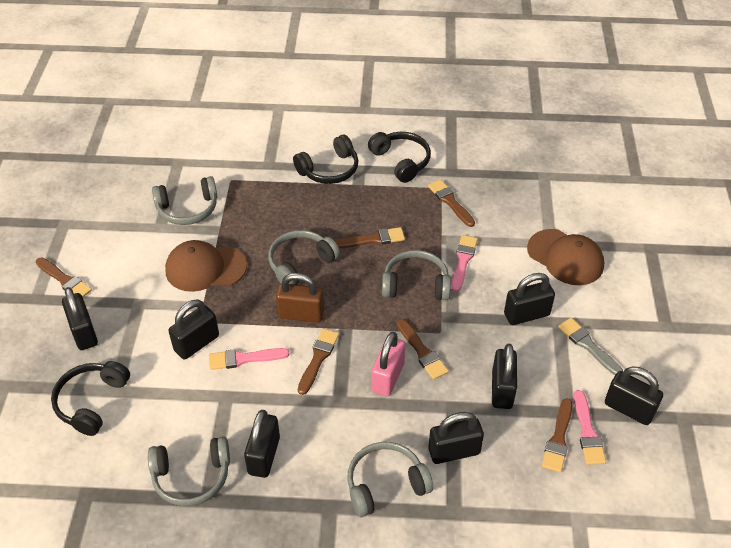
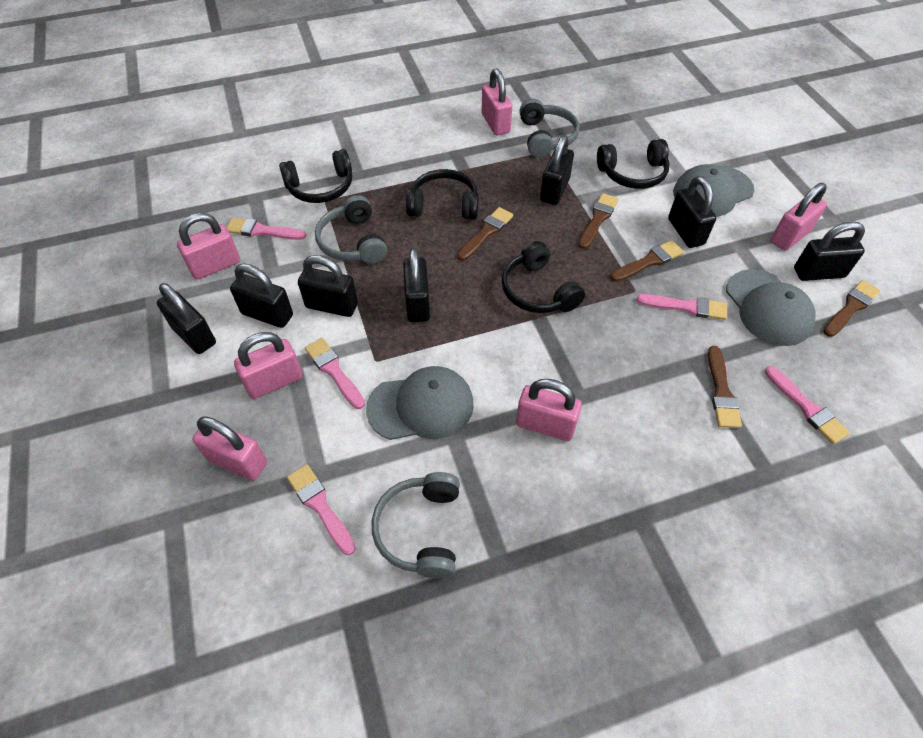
black headphones: 3 -> 4
brown brush: 6 -> 5
brown cap: 2 -> 0
brown padlock: 1 -> 0
grey brush: 1 -> 0
grey cap: 0 -> 3
grey headphones: 5 -> 3
pink brush: 3 -> 5
pink padlock: 1 -> 6

